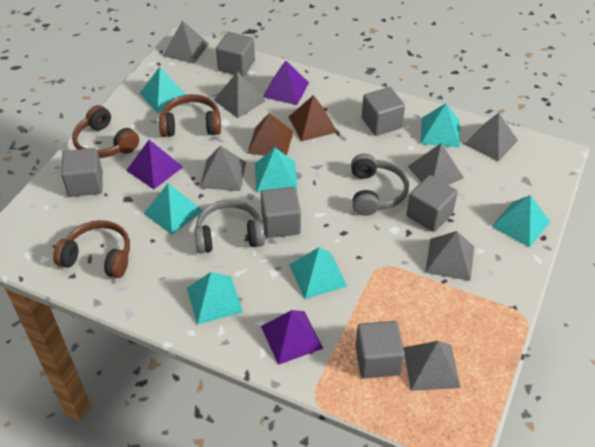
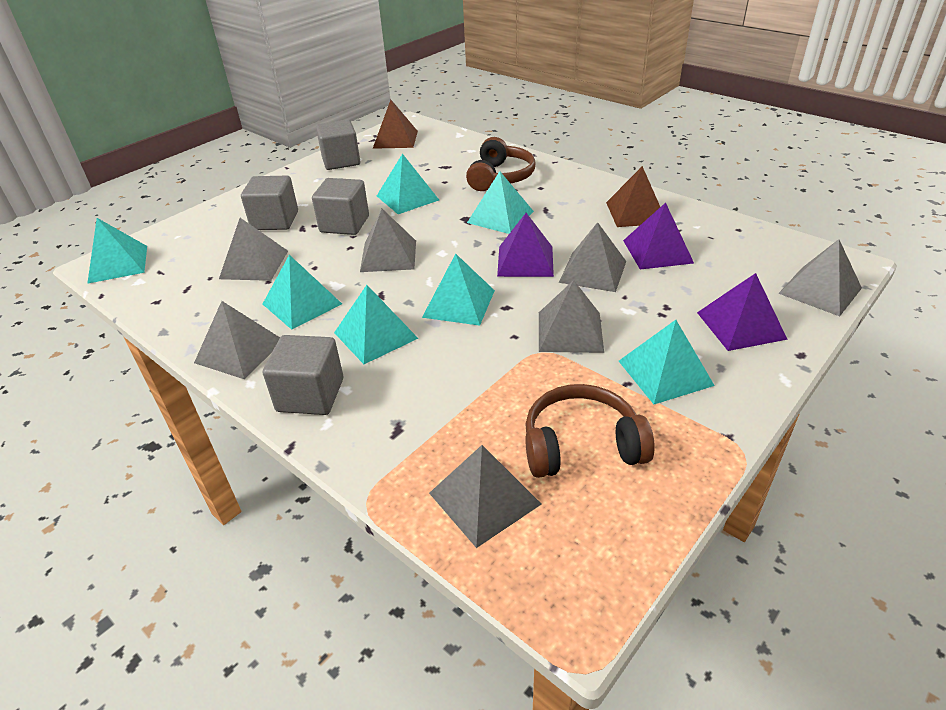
brown headphones: 3 -> 2
grey cube: 6 -> 4
grey headphones: 2 -> 0

